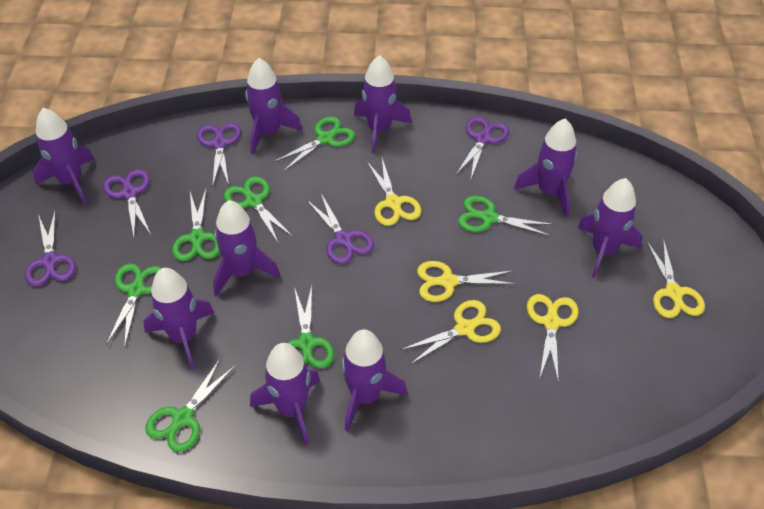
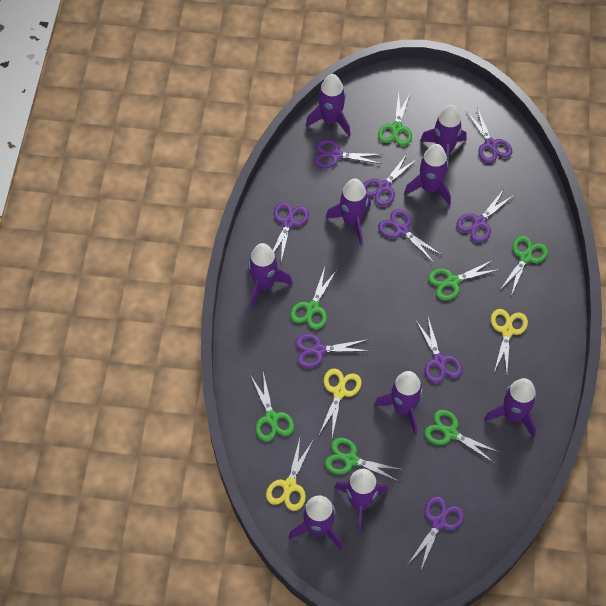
purple scissors: 5 -> 9
yellow scissors: 5 -> 3

